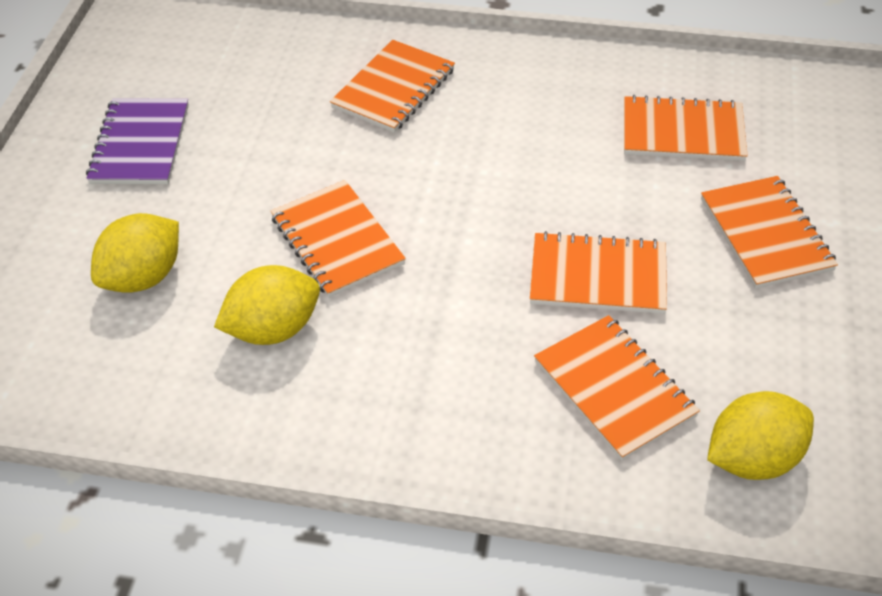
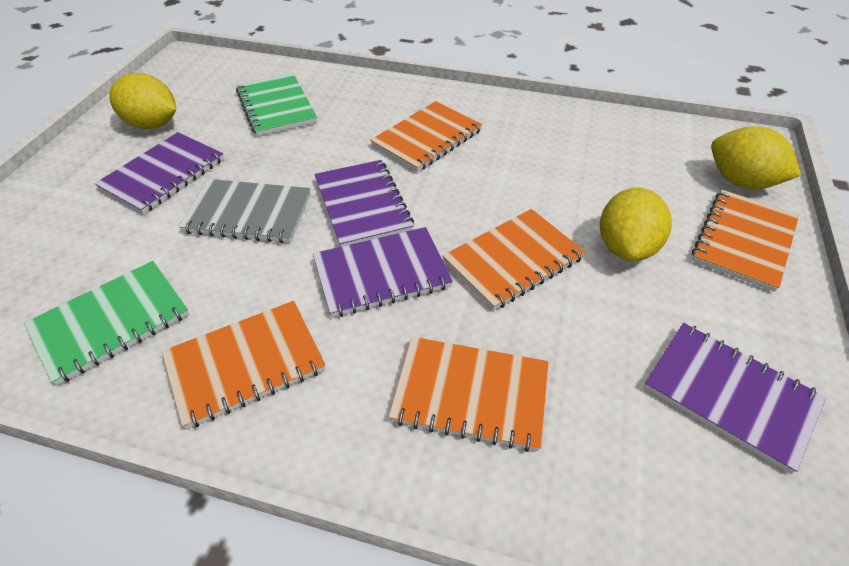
green notebook: 0 -> 2
grey notebook: 0 -> 1
orange notebook: 6 -> 5
purple notebook: 1 -> 4

